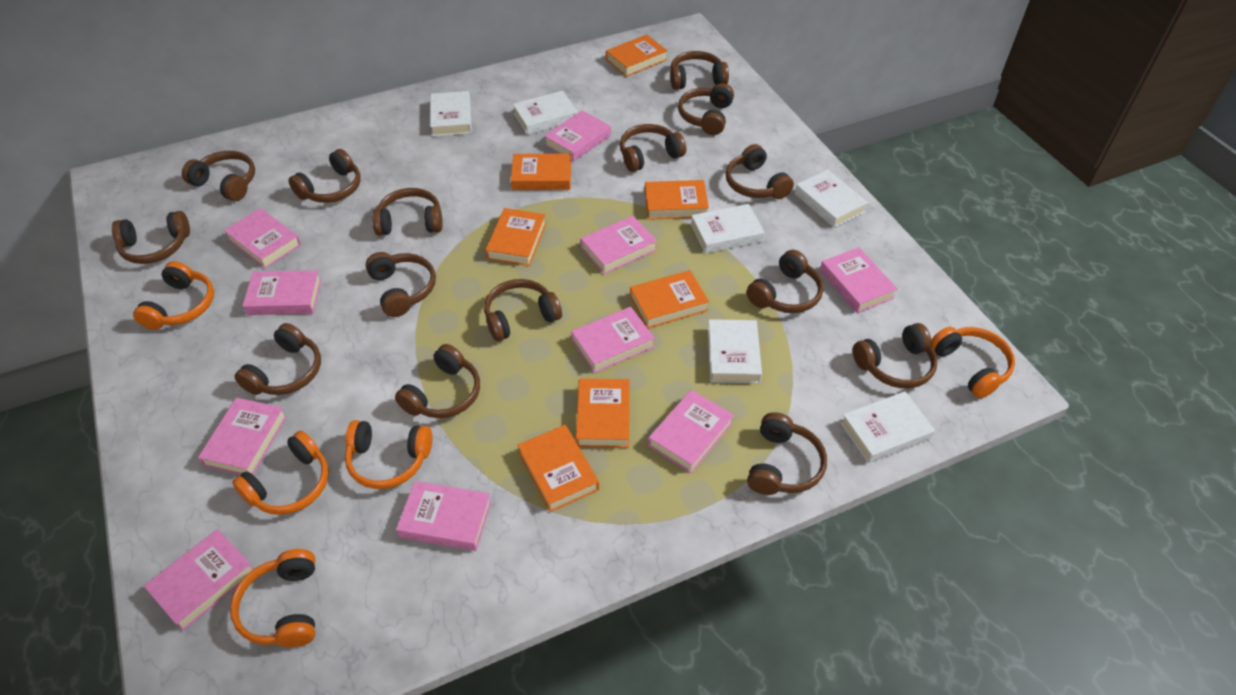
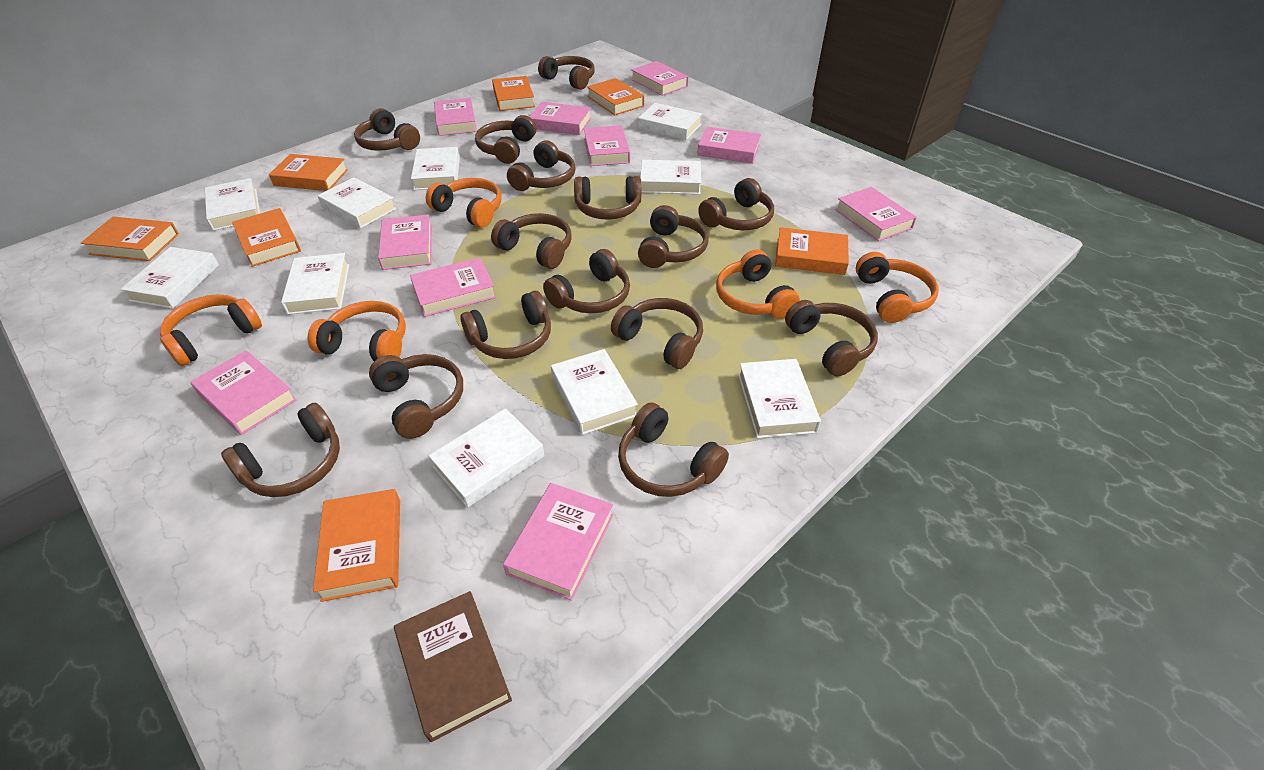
brown book: 0 -> 1
white book: 6 -> 10

